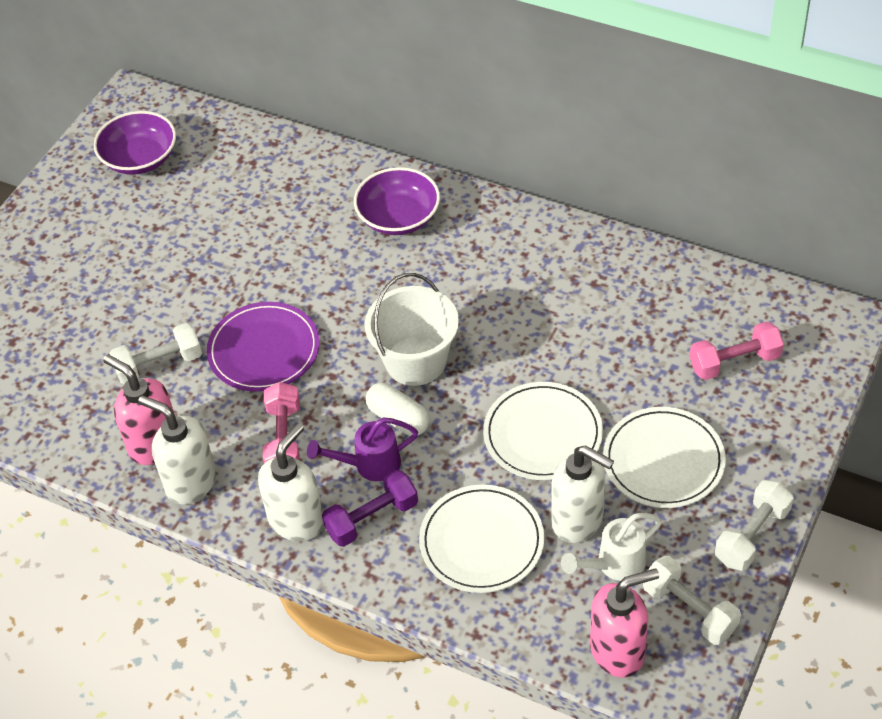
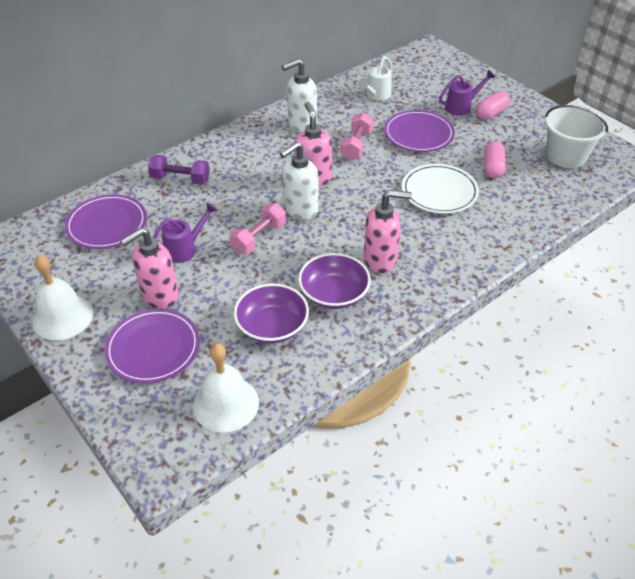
pink capsule: 0 -> 2
pink soap dispenser: 2 -> 3
purple plate: 1 -> 3
purple watering can: 1 -> 2
white bell: 0 -> 2
white capsule: 1 -> 0
white dumbbell: 3 -> 0
white plate: 3 -> 1
white soap dispenser: 3 -> 2

